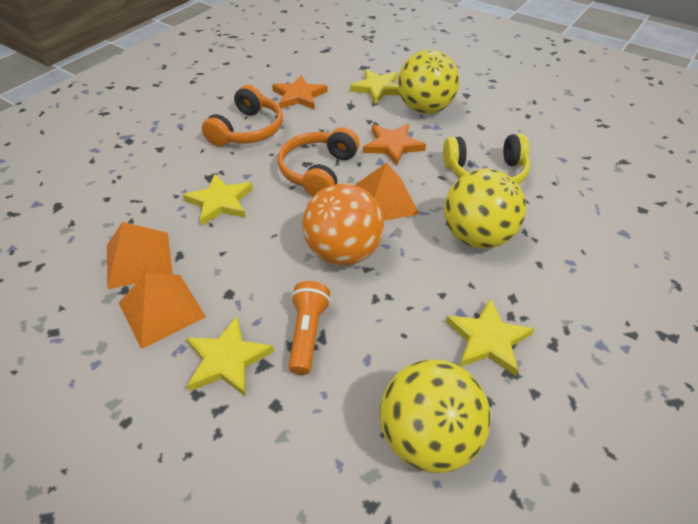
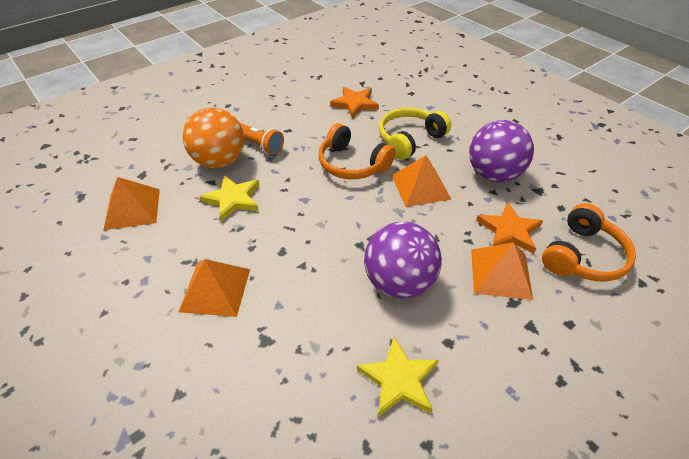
orange pyramid: 3 -> 4
purple ball: 0 -> 2
yellow ball: 3 -> 0
yellow star: 4 -> 2

